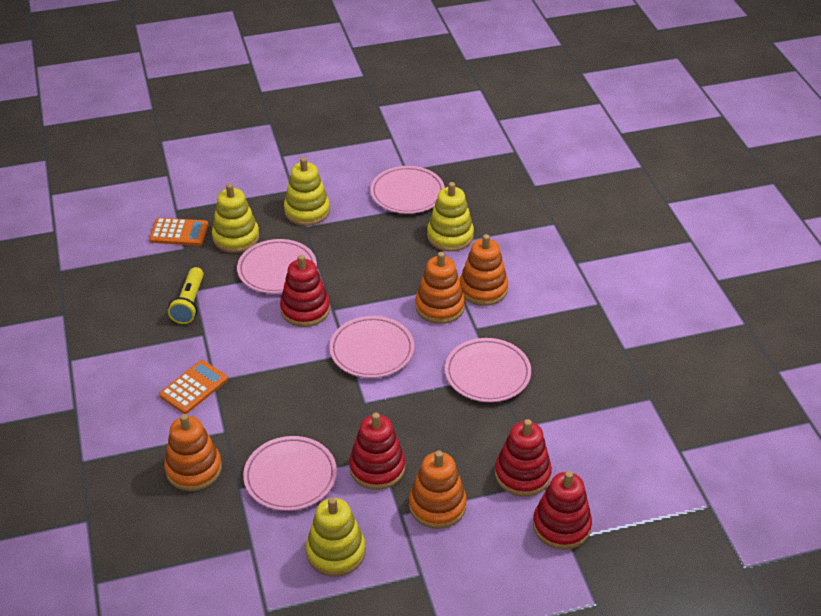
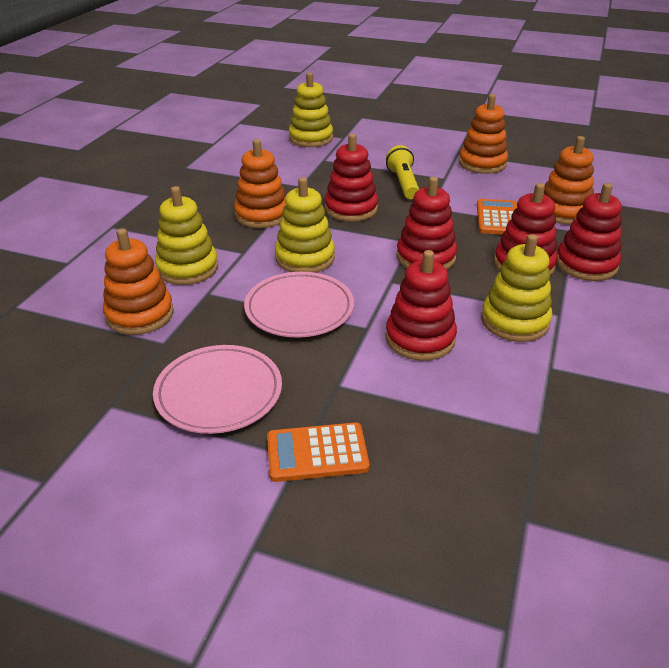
pink plate: 5 -> 2
red stacking toy: 4 -> 5

